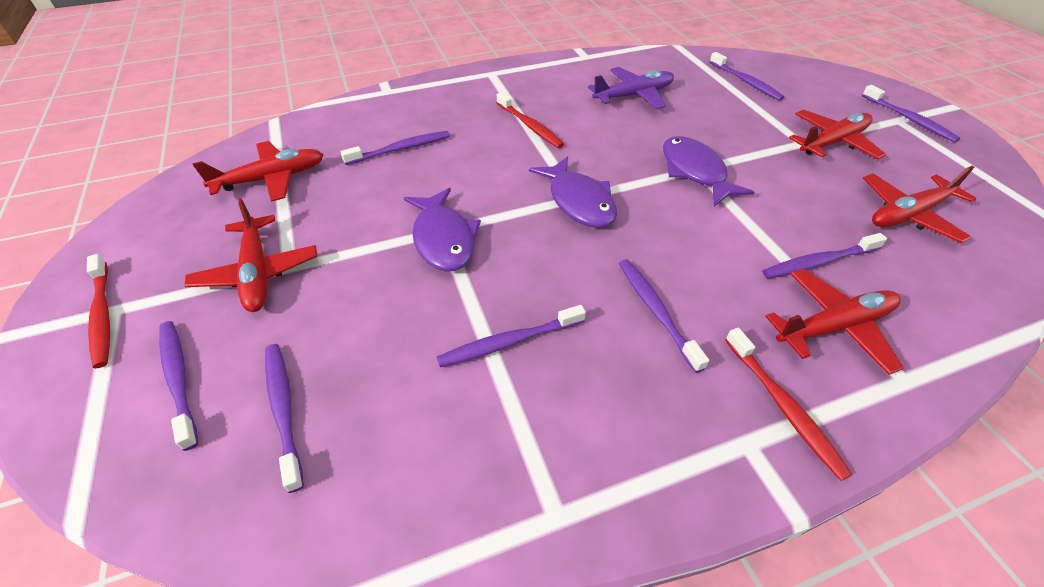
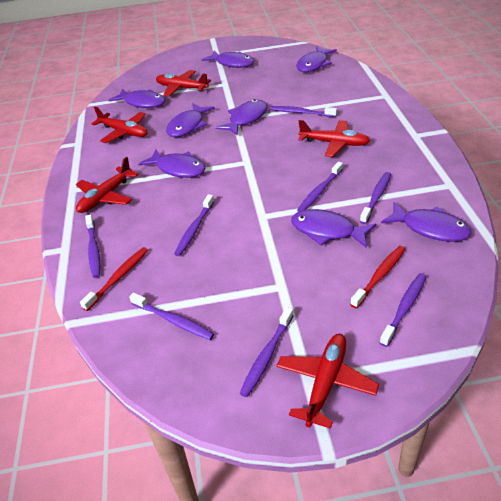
purple fish: 3 -> 8
purple plane: 1 -> 0
red toothbrush: 3 -> 2

